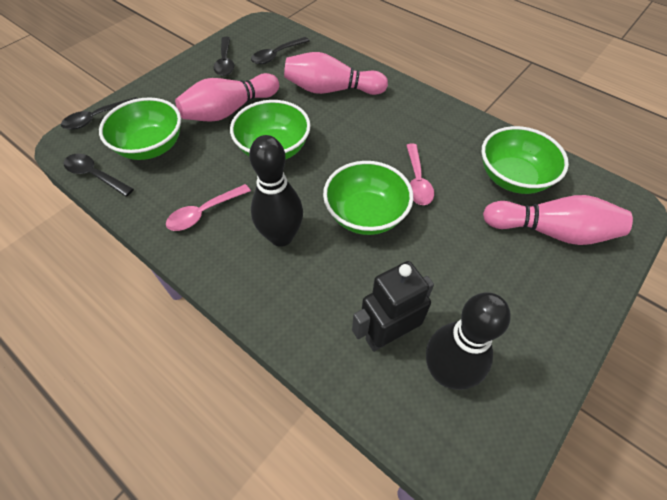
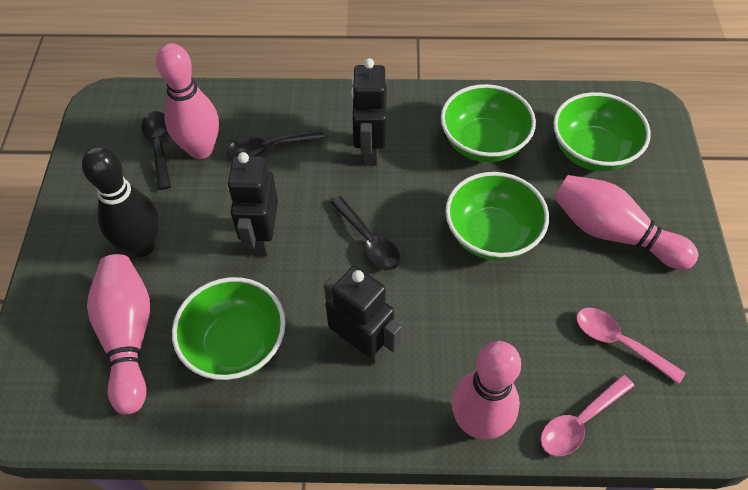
black bowling pin: 2 -> 1
black robot: 1 -> 3
black spoon: 4 -> 3
pink bowling pin: 3 -> 4

